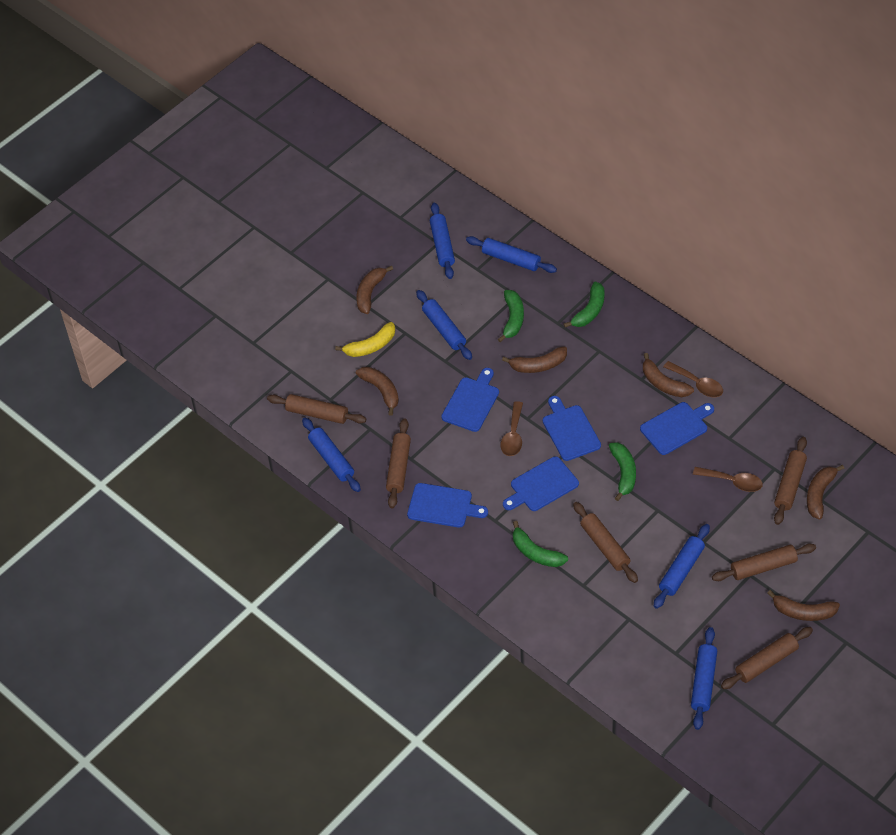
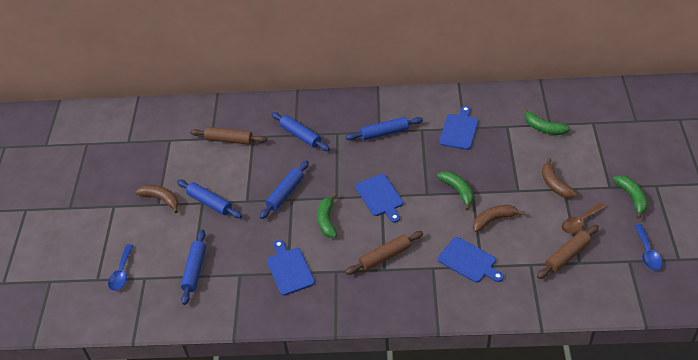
blue cutting board: 5 -> 4
blue rolling pin: 6 -> 5
blue spoon: 0 -> 2
brown banana: 6 -> 3
brown rolling pin: 6 -> 3
brown spoon: 3 -> 1
yellow banana: 1 -> 0

